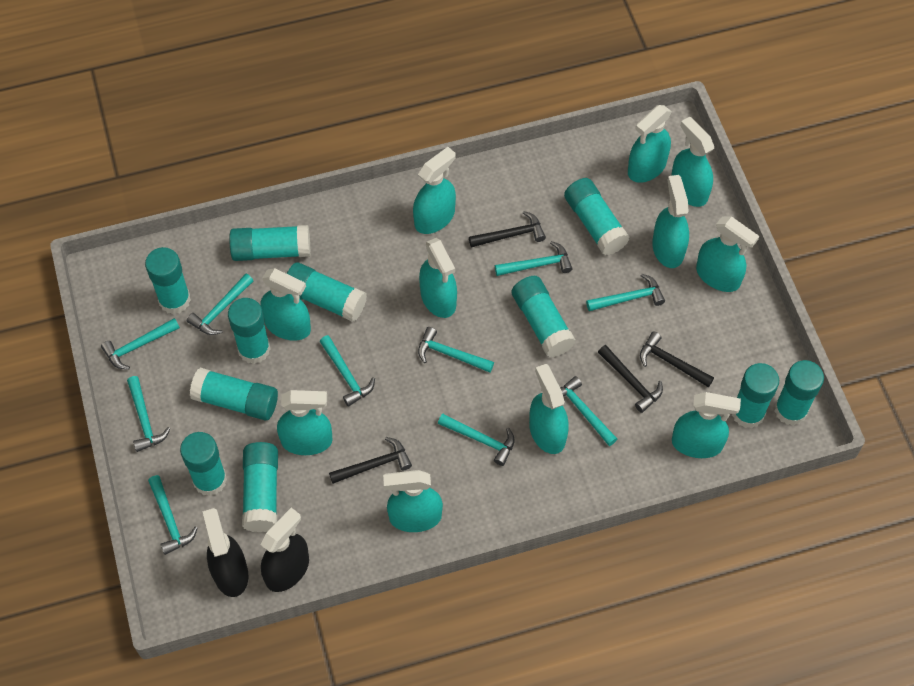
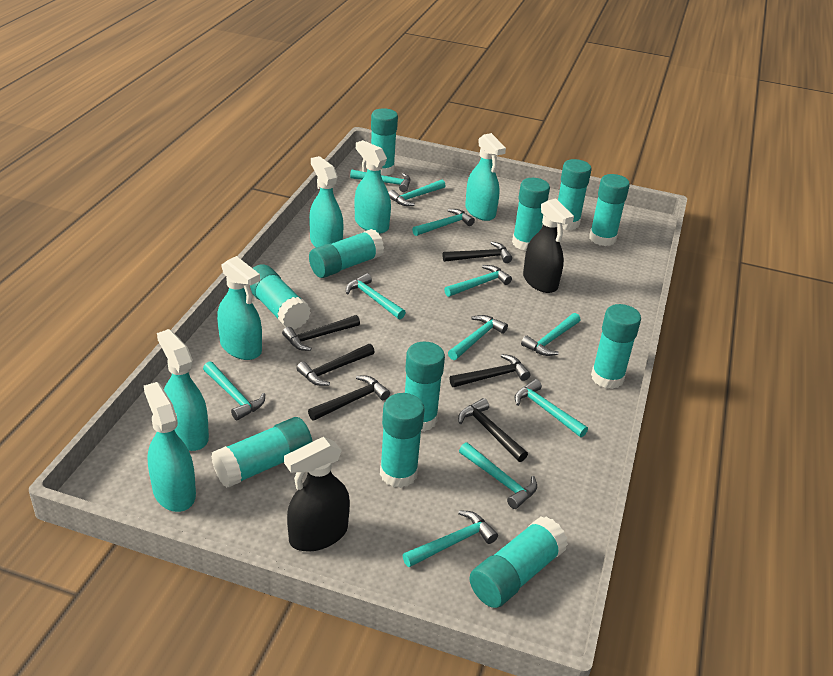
black hammer: 4 -> 6
turquoise hammer: 10 -> 11
turquoise spray bottle: 11 -> 6

